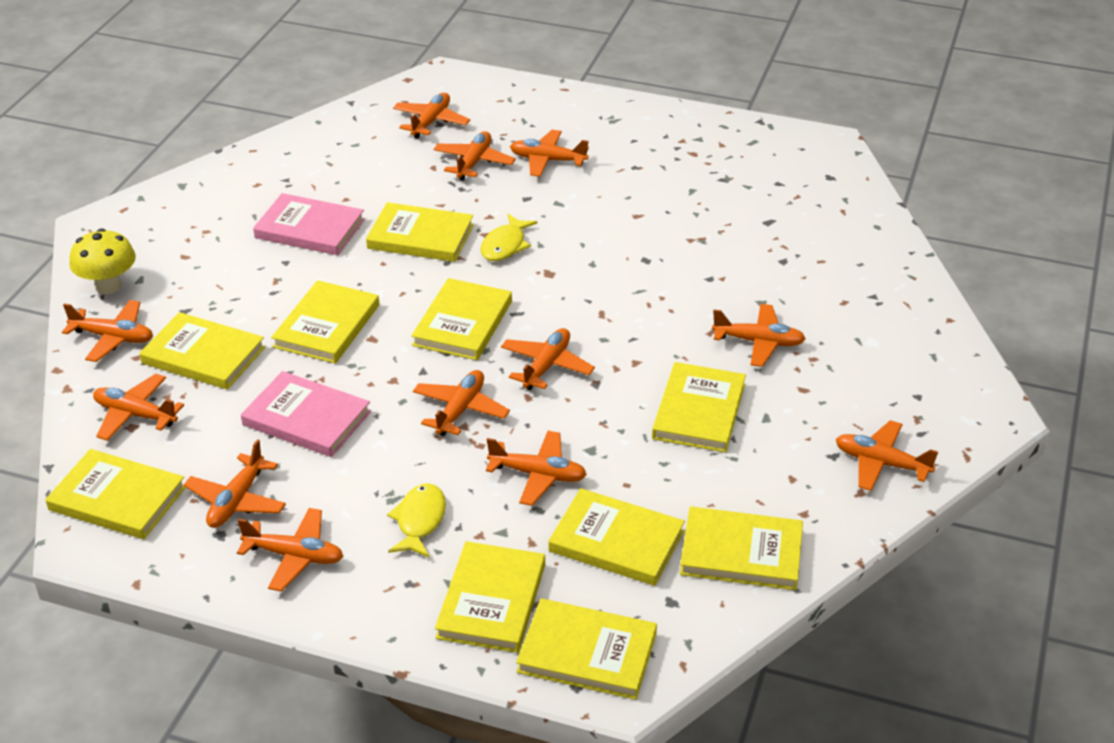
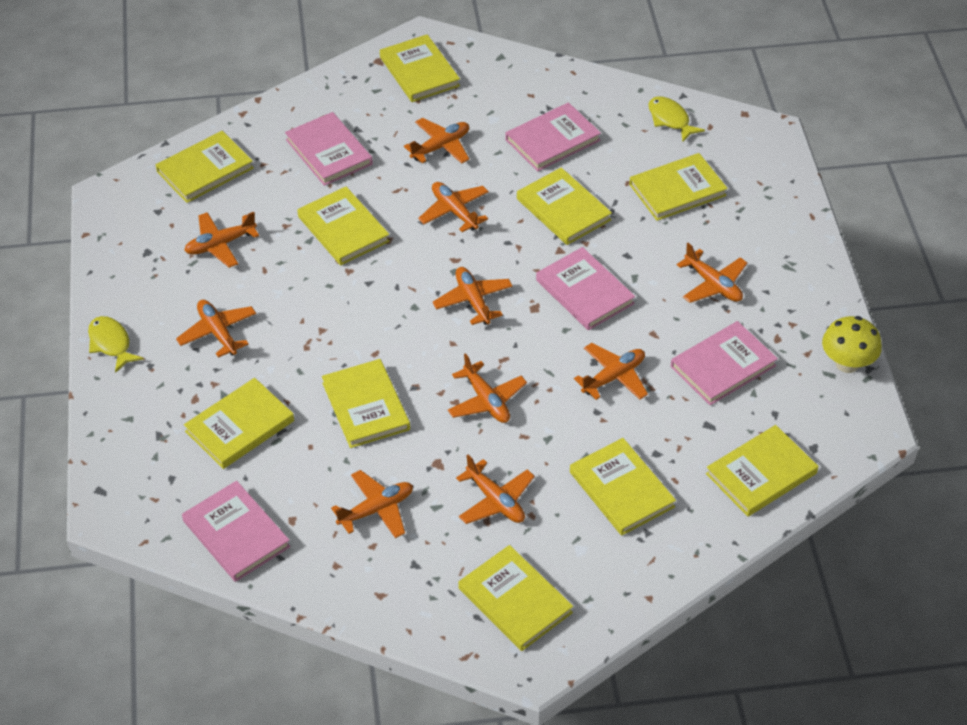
orange plane: 12 -> 10
pink book: 2 -> 5

